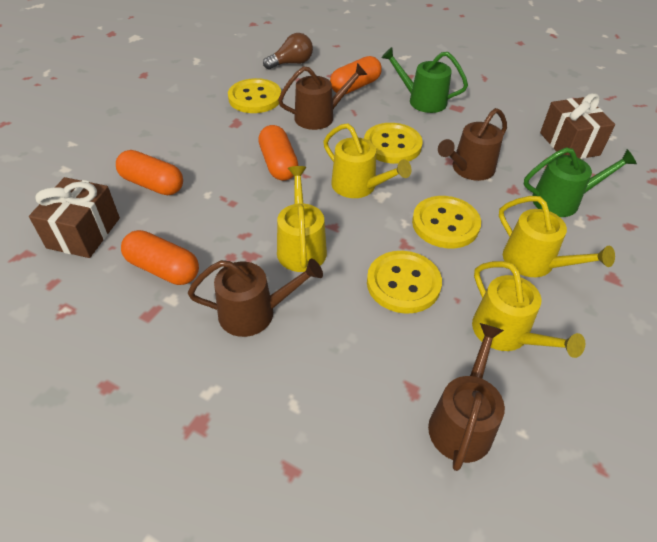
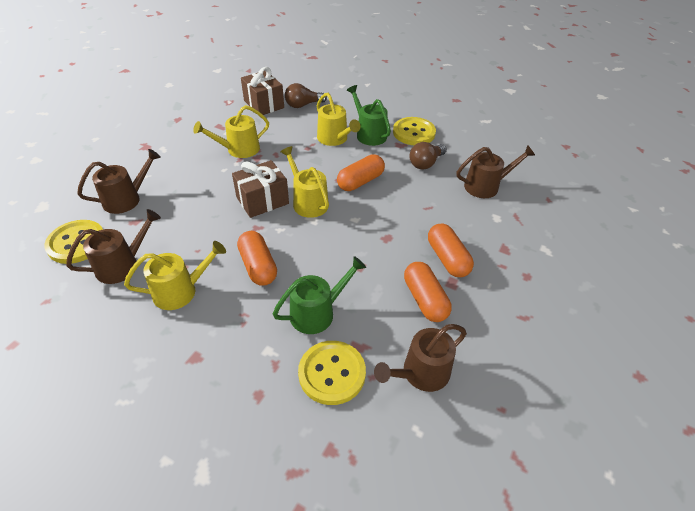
brown light bulb: 1 -> 2
yellow button: 4 -> 3

